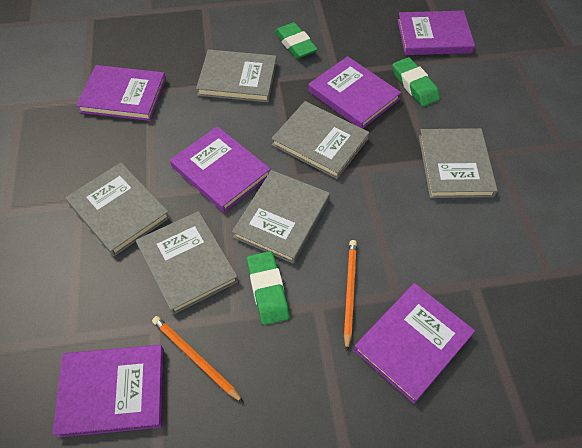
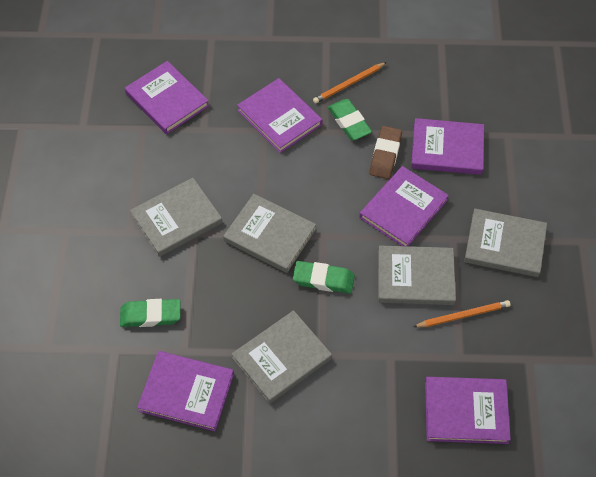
brown eraser: 0 -> 1
grey book: 6 -> 5

